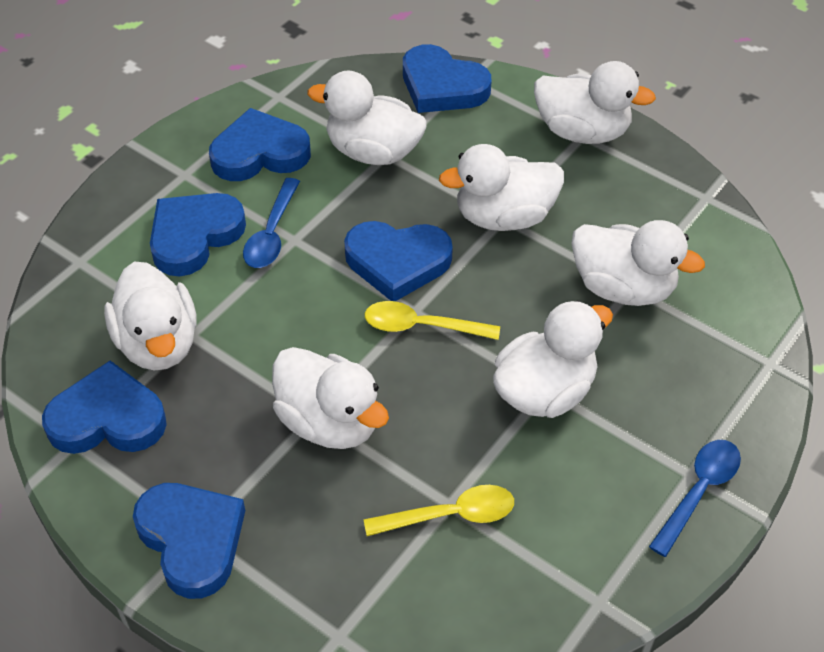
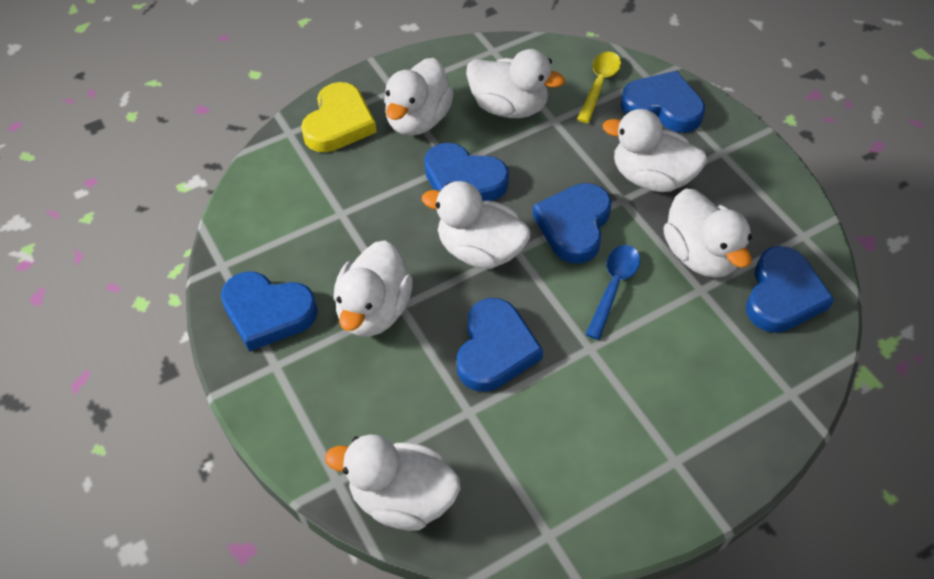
blue spoon: 2 -> 1
yellow heart: 0 -> 1
yellow spoon: 2 -> 1

